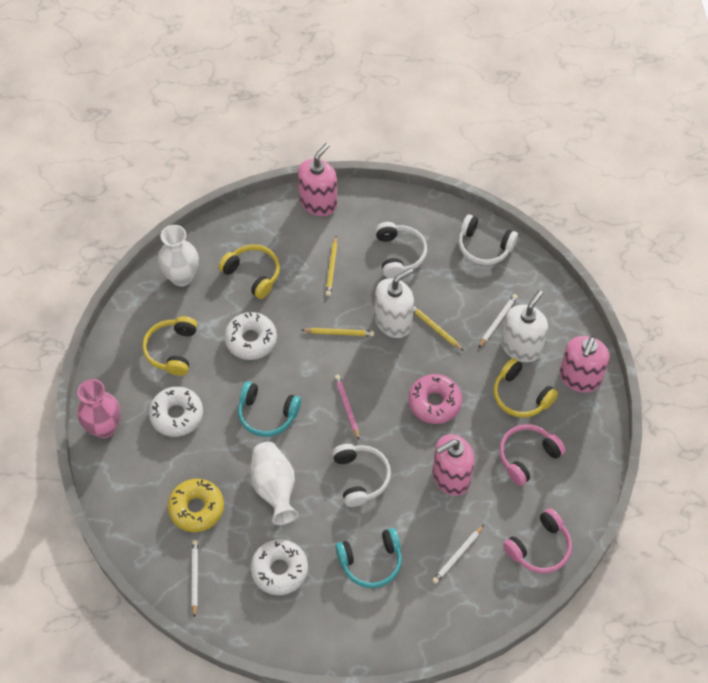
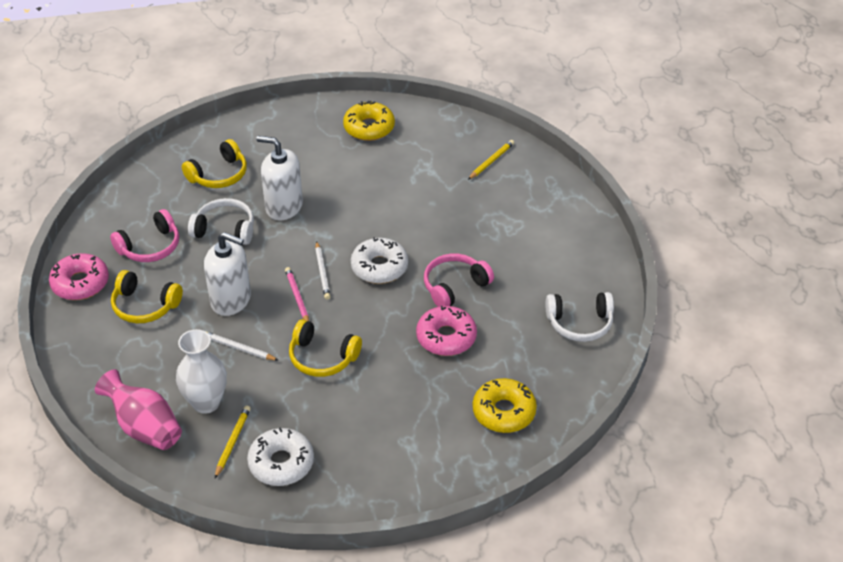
pink donut: 1 -> 2
pink soap dispenser: 3 -> 0
turquoise headphones: 2 -> 0
white donut: 3 -> 2
white headphones: 3 -> 2
white pencil: 3 -> 2
white vase: 2 -> 1
yellow donut: 1 -> 2
yellow pencil: 3 -> 2

